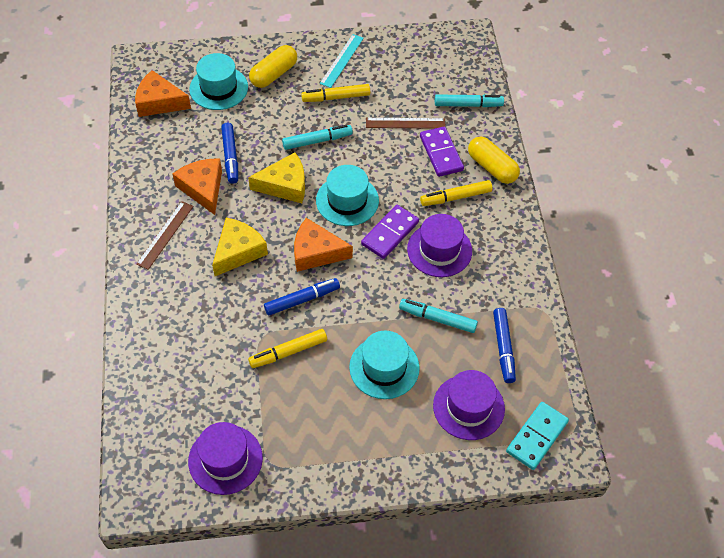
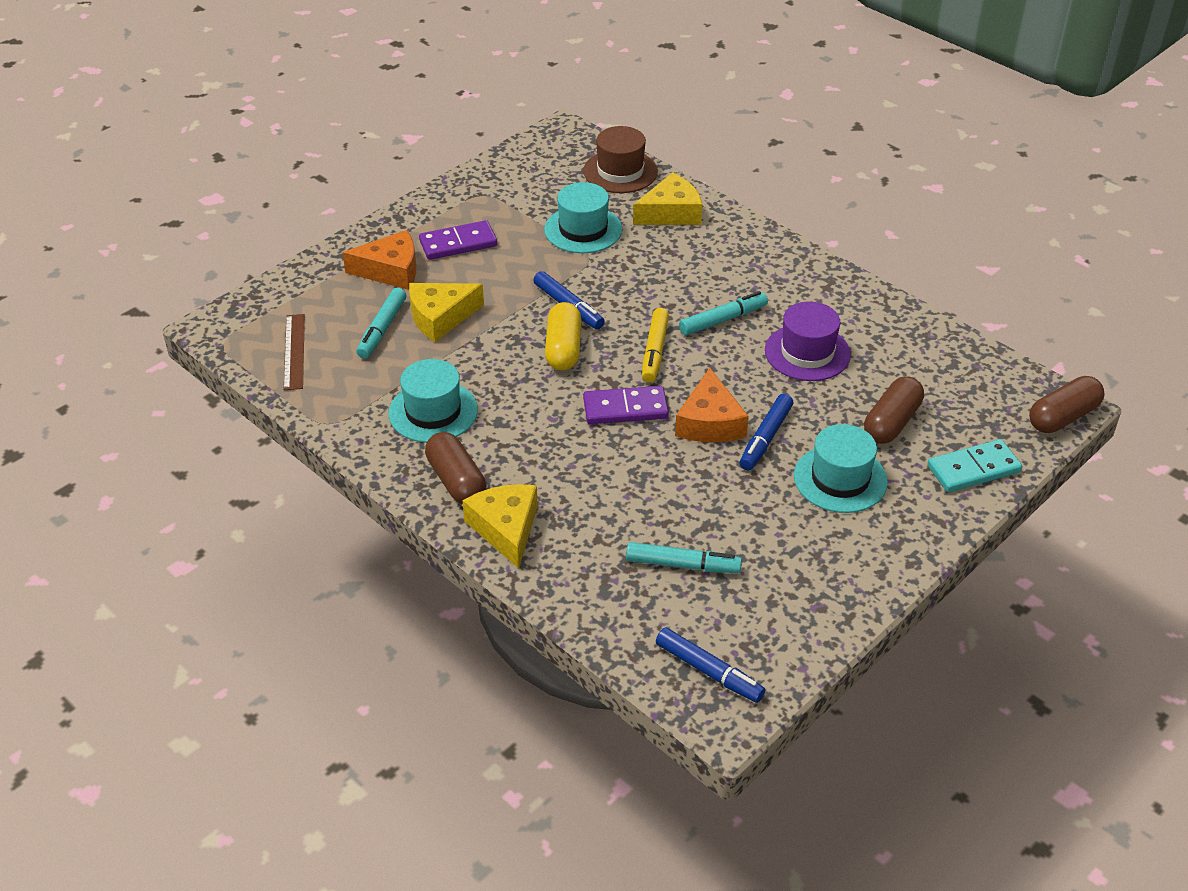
brown capsule: 0 -> 3
brown hat: 0 -> 1
brown ruler: 2 -> 1
orange cheese: 3 -> 2
purple hat: 3 -> 1
turquoise ruler: 1 -> 0
yellow capsule: 2 -> 1
yellow cheese: 2 -> 3
yellow marker: 3 -> 1

